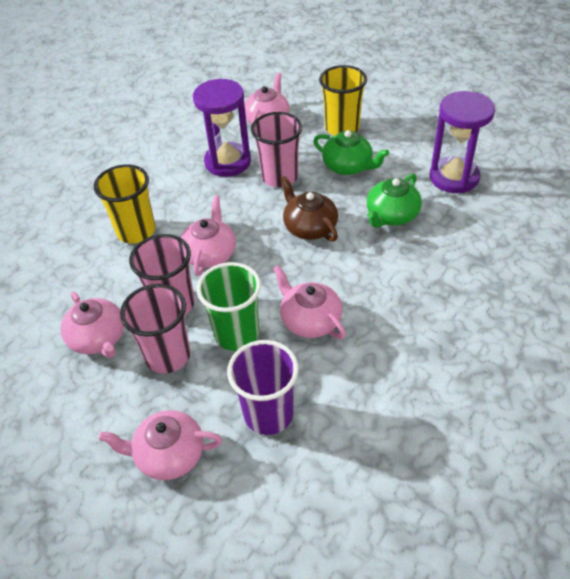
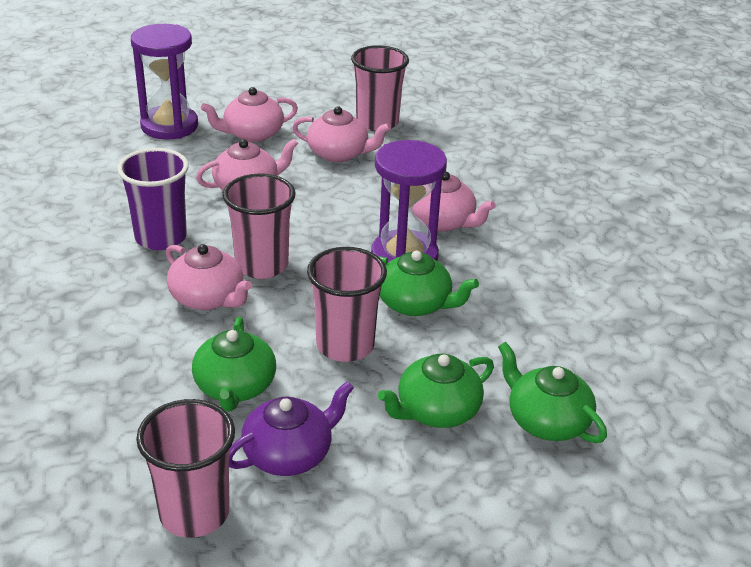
brown teapot: 1 -> 0
green cup: 1 -> 0
green teapot: 2 -> 4
pink cup: 3 -> 4
purple teapot: 0 -> 1
yellow cup: 2 -> 0

